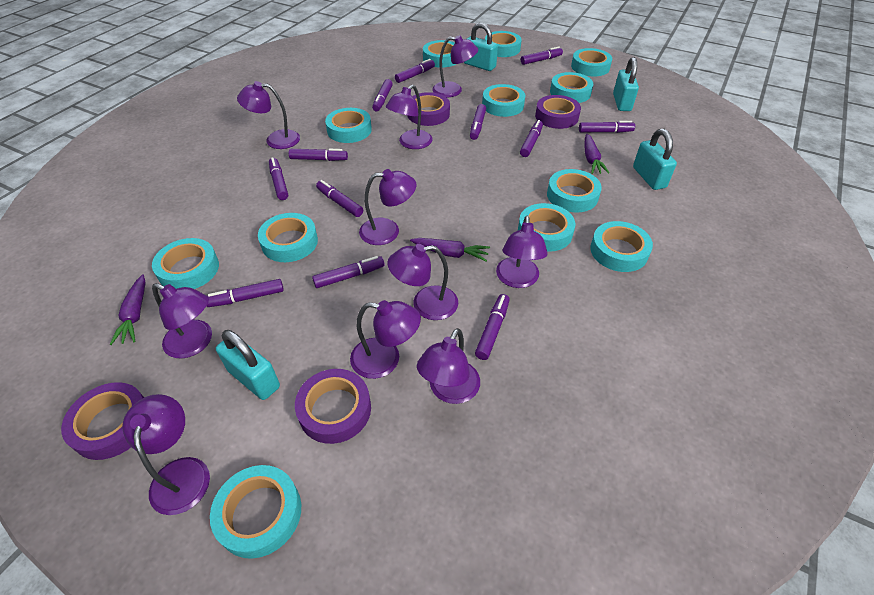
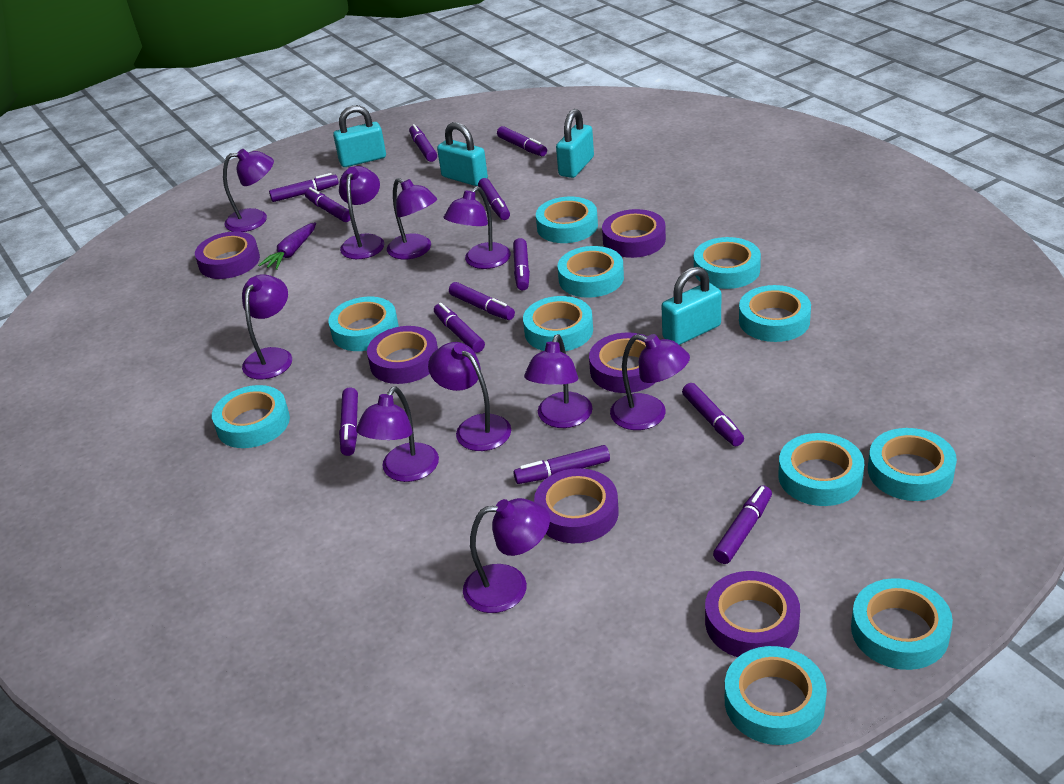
purple carrot: 3 -> 1
purple tape: 4 -> 6
turquoise tape: 12 -> 11

